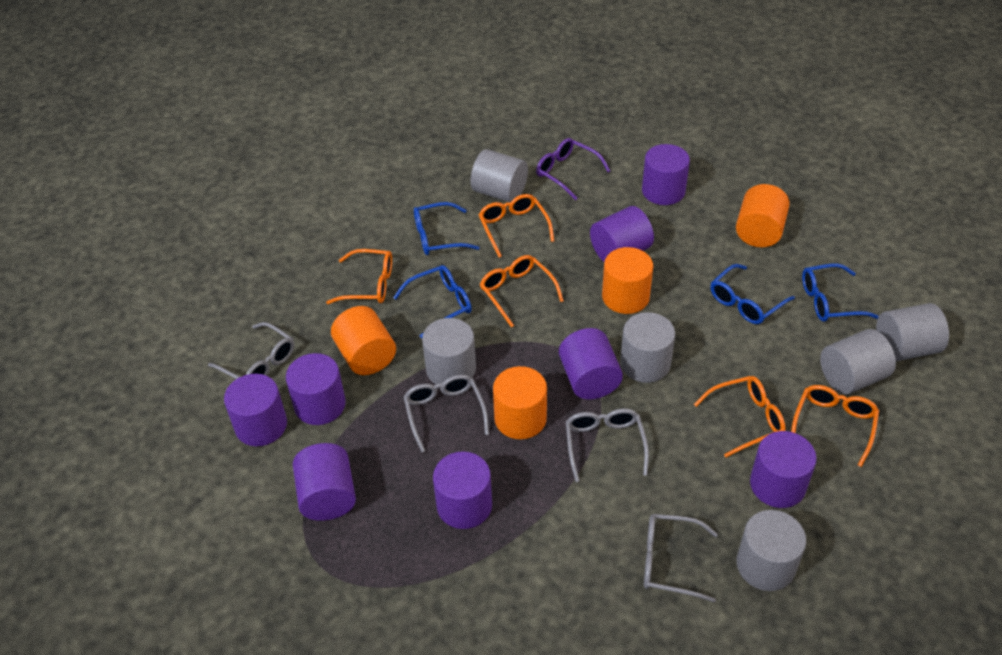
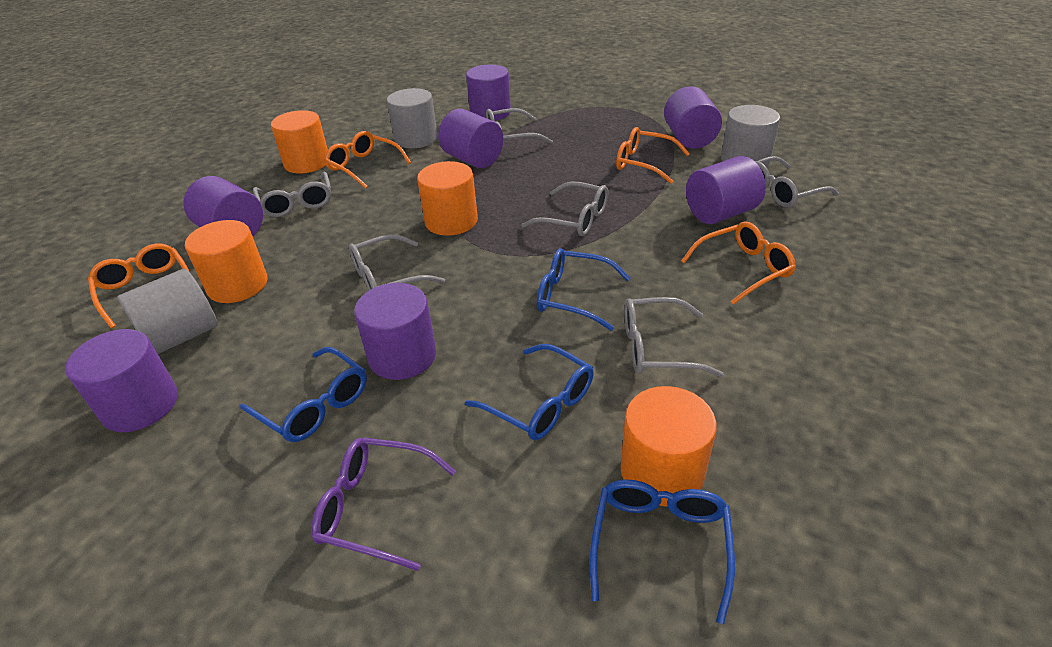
grey cylinder: 6 -> 3
grey glasses: 4 -> 6
orange glasses: 5 -> 4
purple cylinder: 8 -> 7

